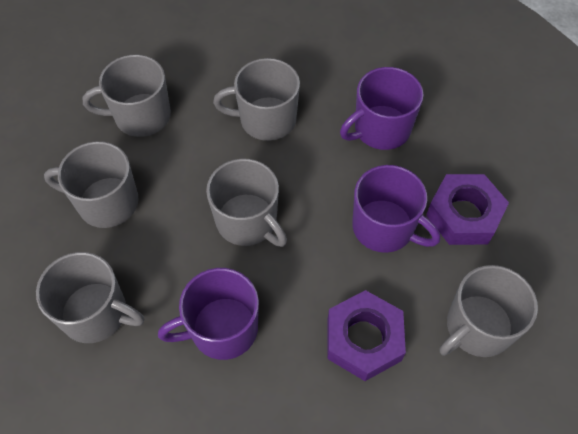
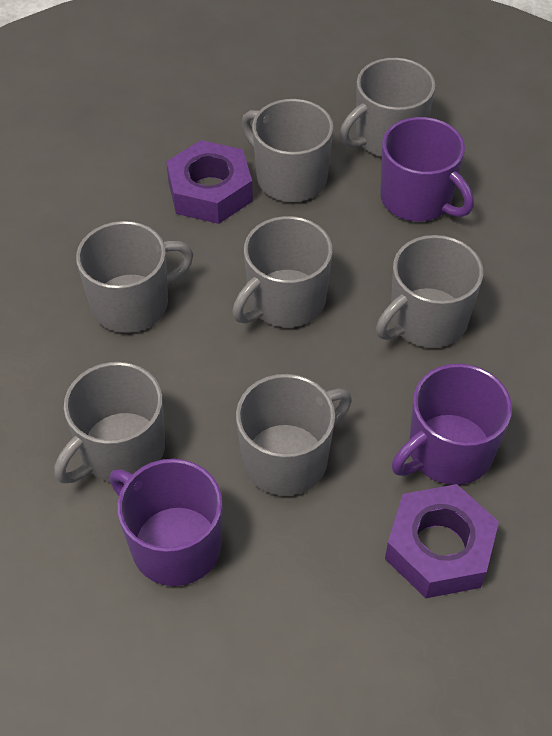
grey mug: 6 -> 7

